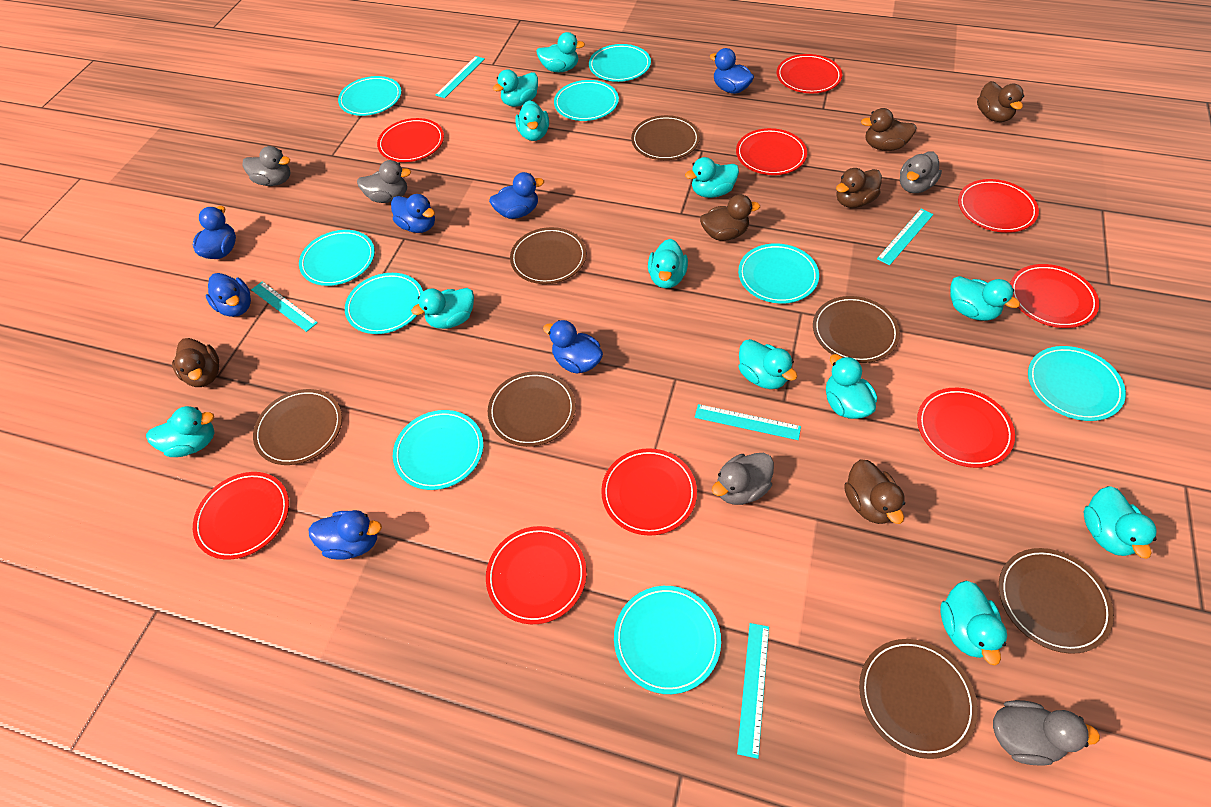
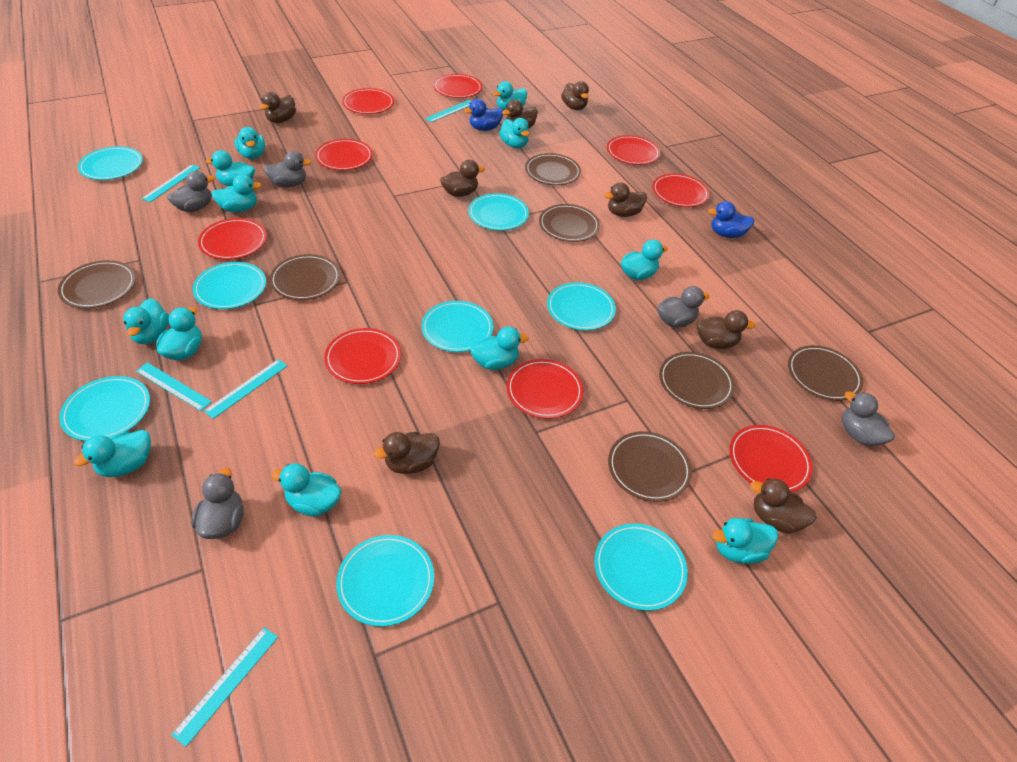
blue duck: 7 -> 2
brown duck: 6 -> 8
turquoise plate: 9 -> 8

